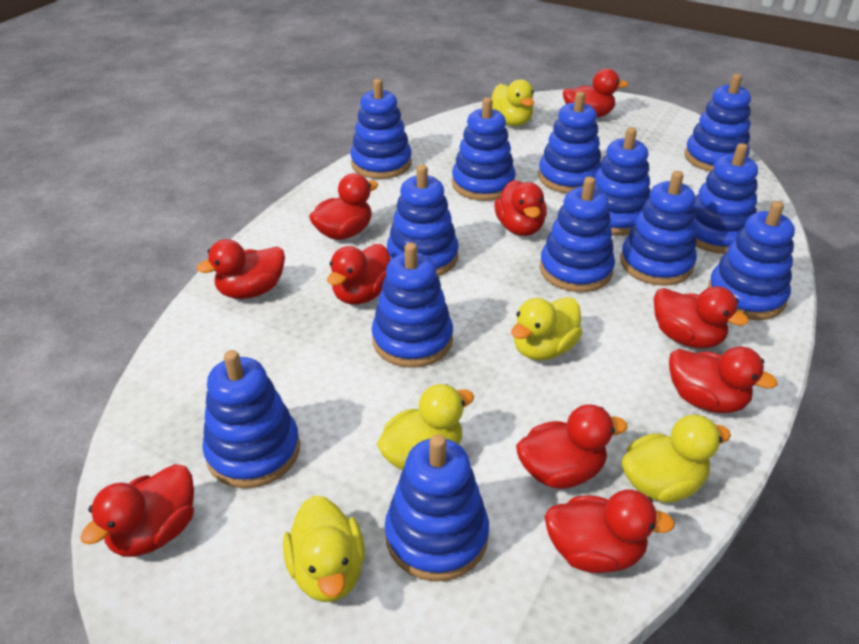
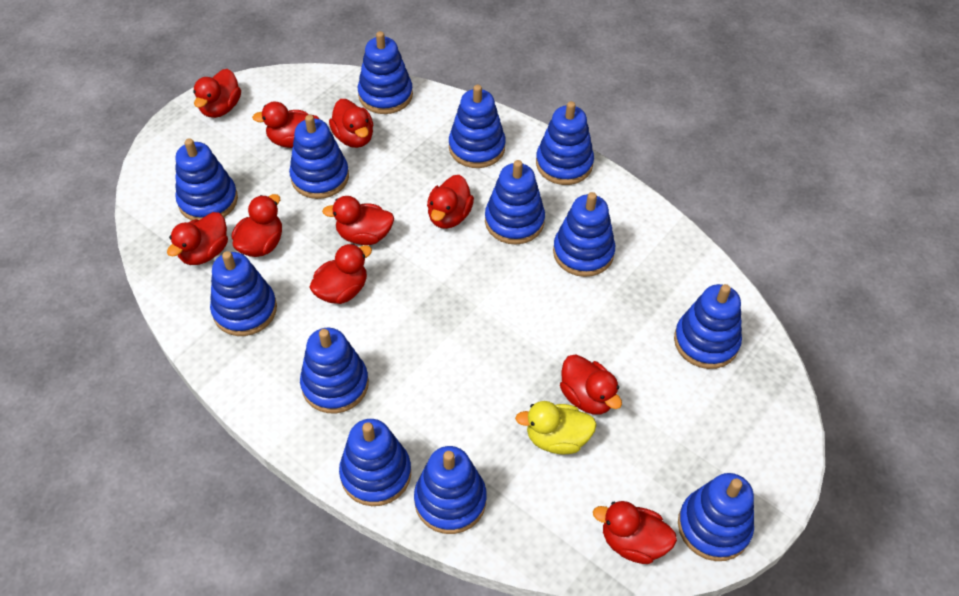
yellow duck: 5 -> 1

